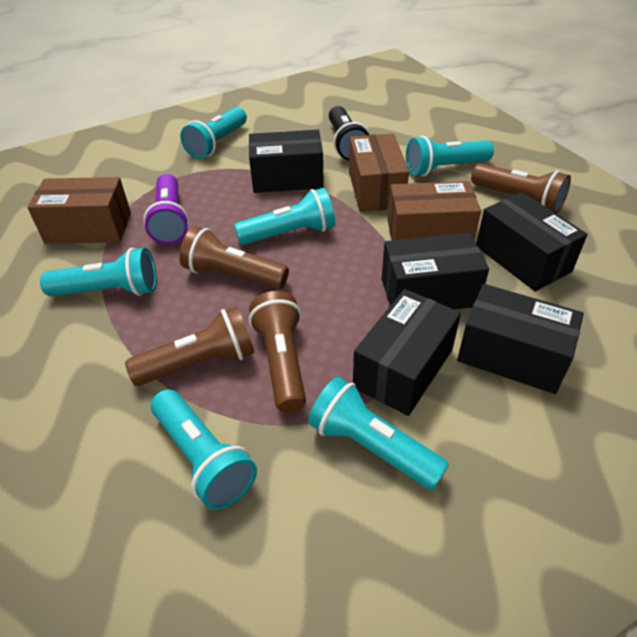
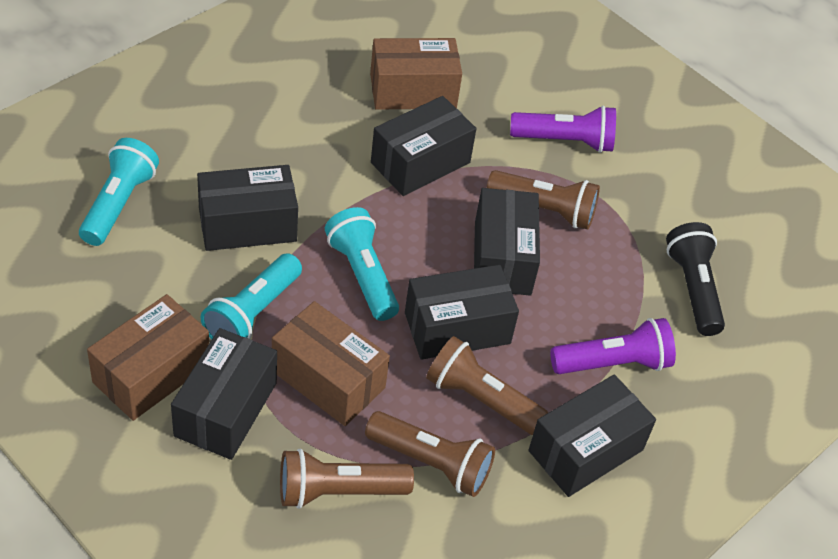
black box: 5 -> 6
purple flashlight: 1 -> 2
turquoise flashlight: 6 -> 3

